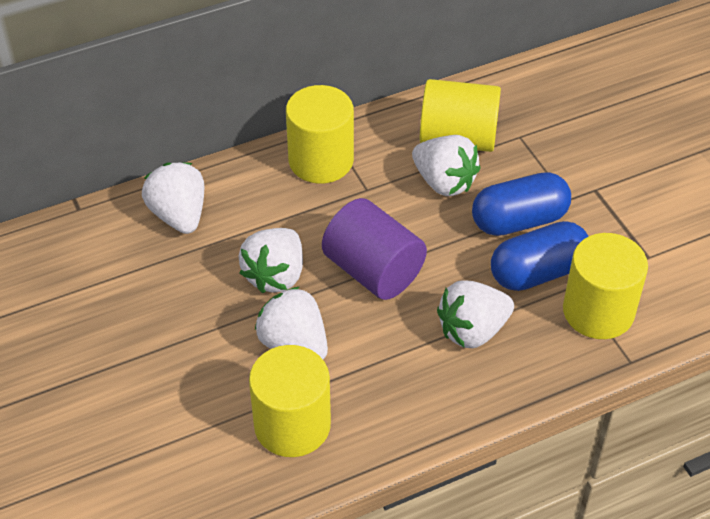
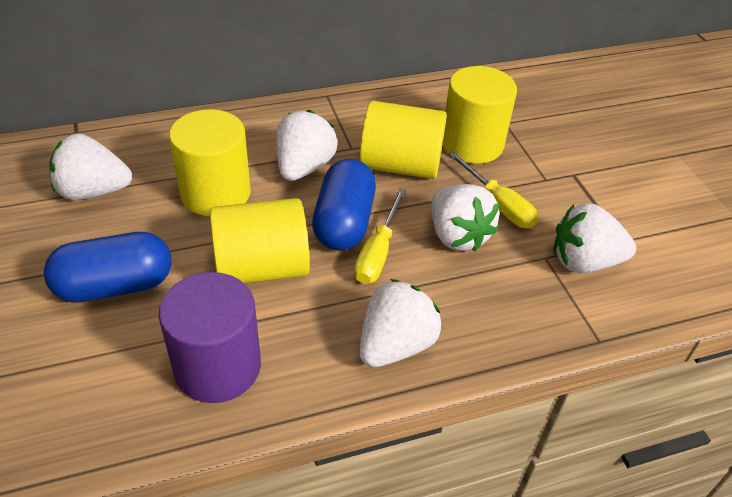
yellow screwdriver: 0 -> 2

